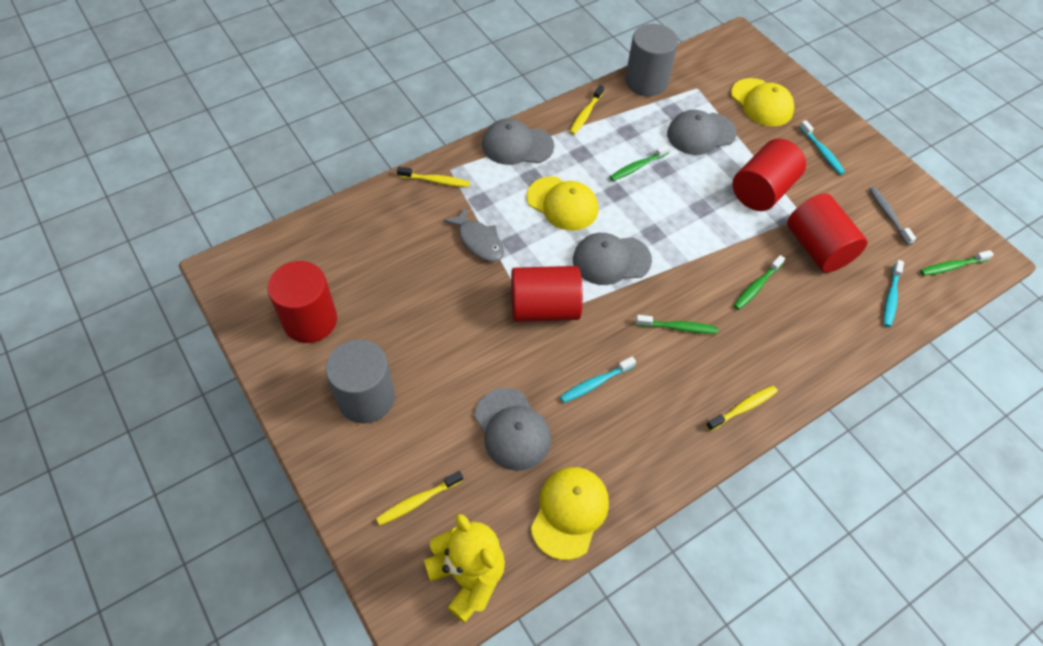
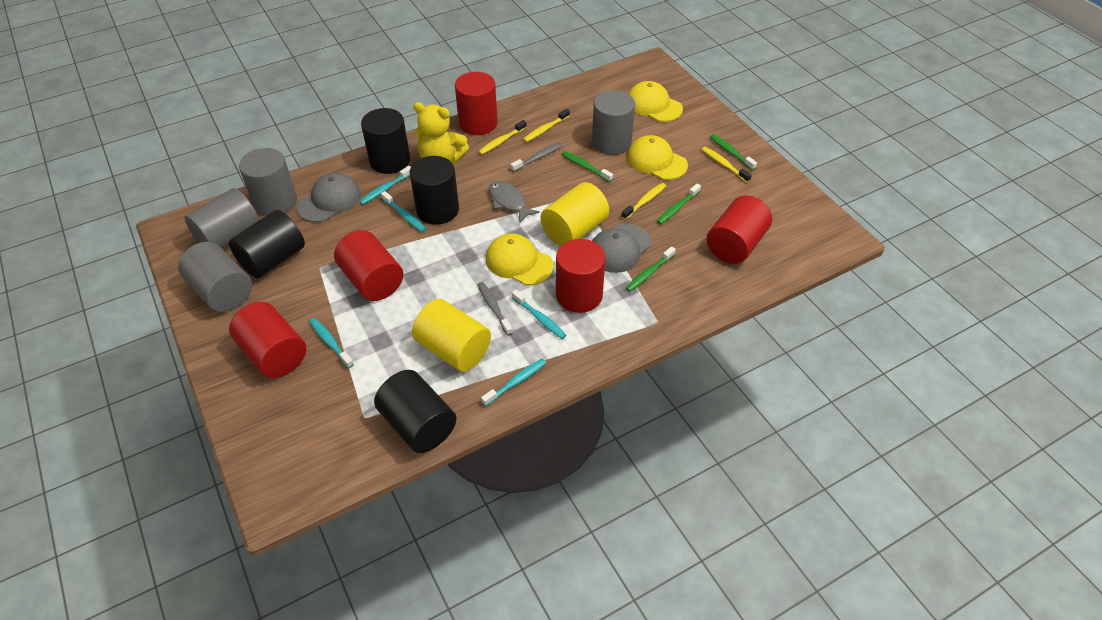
black cylinder: 0 -> 4
grey cap: 4 -> 2
grey cylinder: 2 -> 4
grey toothbrush: 1 -> 2
red cylinder: 4 -> 5
turquoise toothbrush: 3 -> 5
yellow cylinder: 0 -> 2

